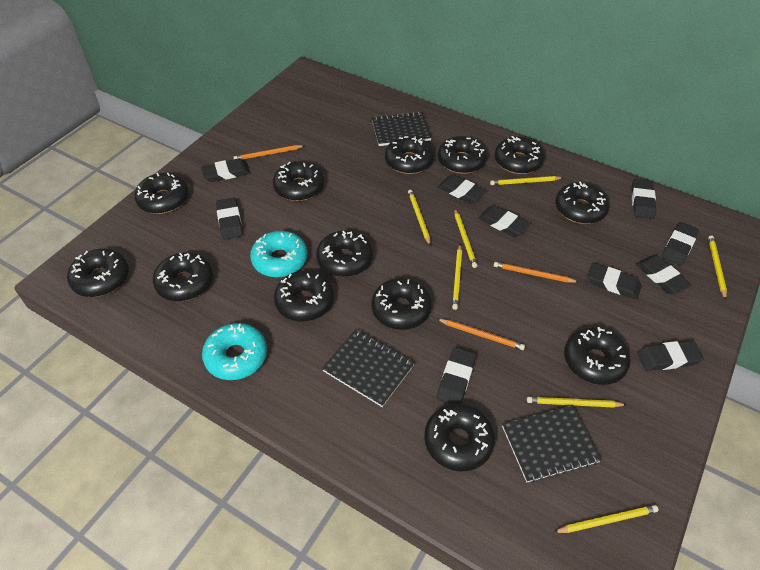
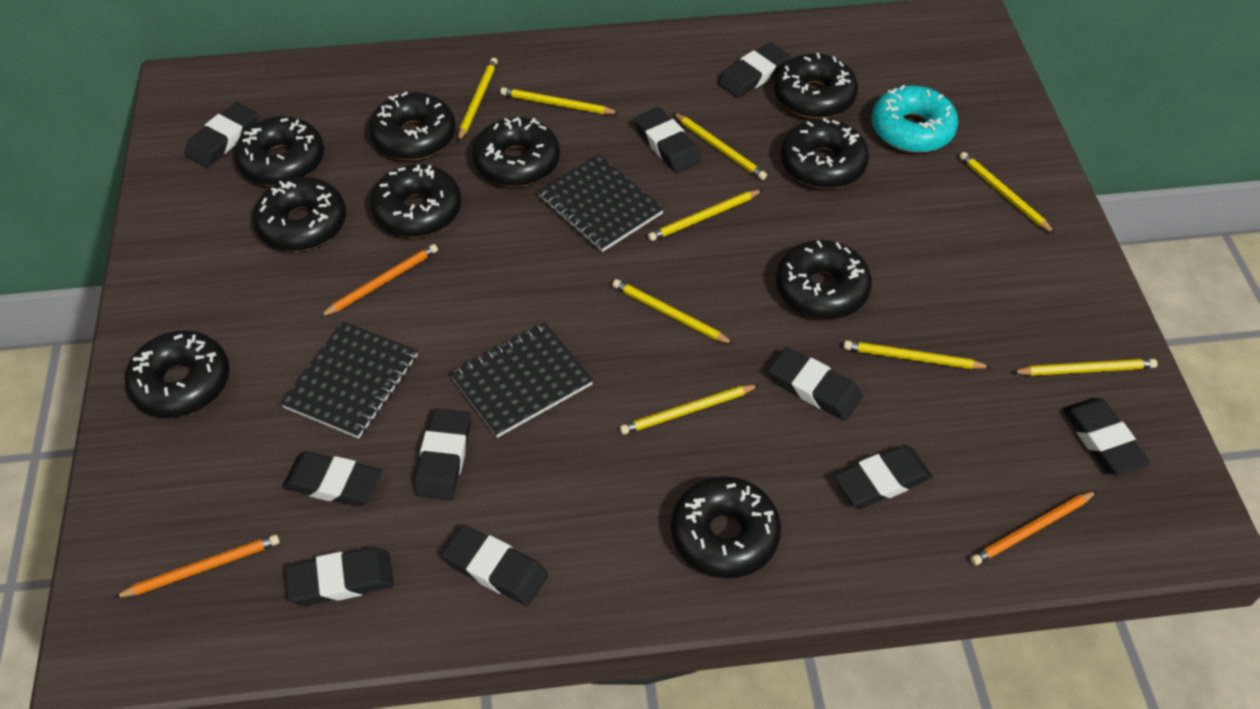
black donut: 13 -> 10
turquoise donut: 2 -> 1
yellow pencil: 7 -> 9

